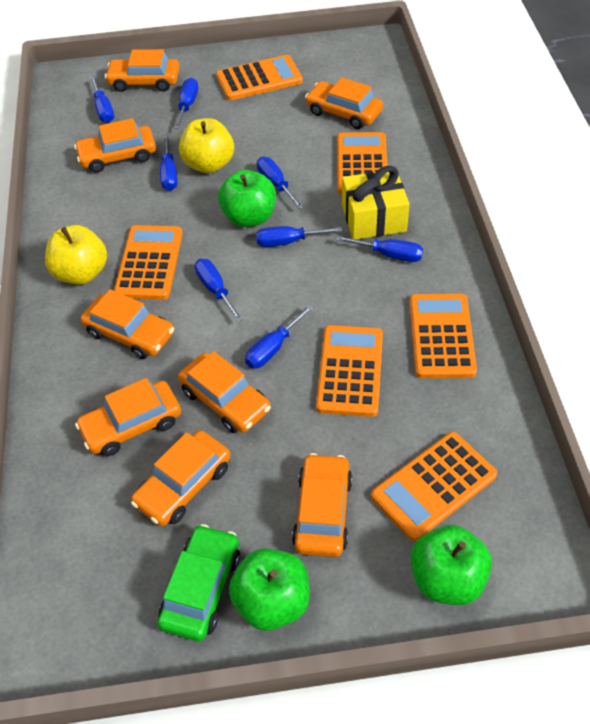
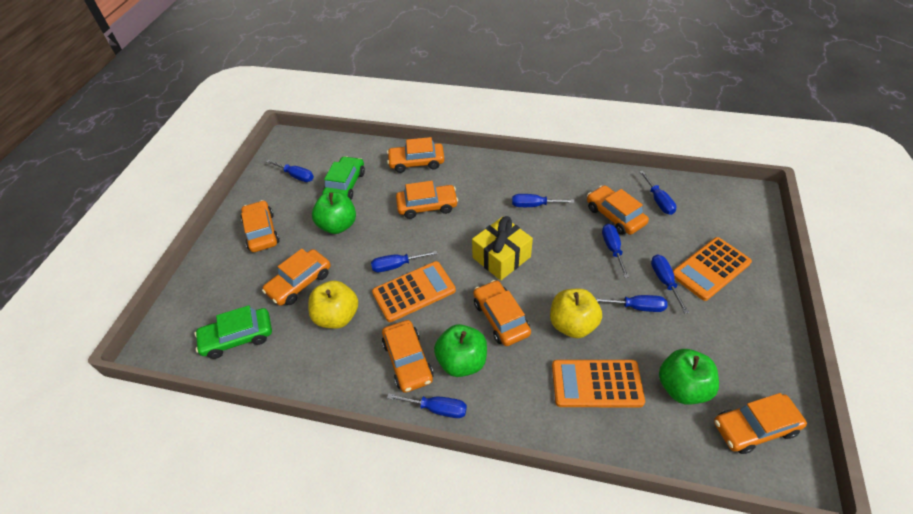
green car: 1 -> 2
orange calculator: 6 -> 3

